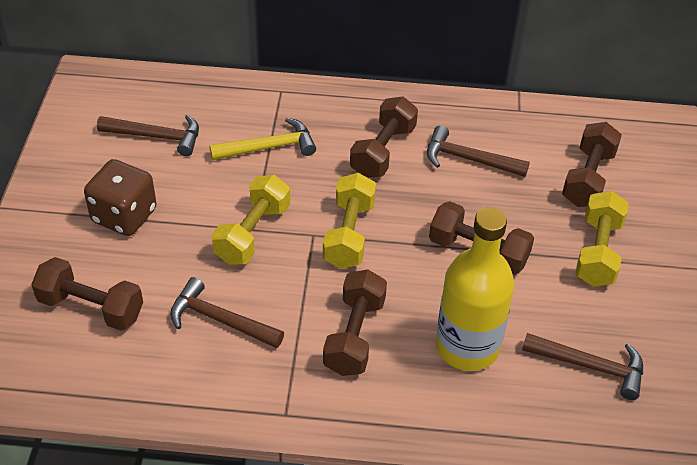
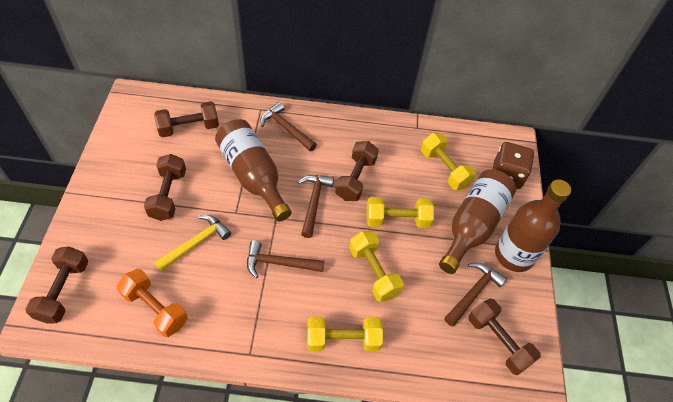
brown bottle: 0 -> 3
orange dumbbell: 0 -> 1
yellow bottle: 1 -> 0
yellow dumbbell: 3 -> 4

